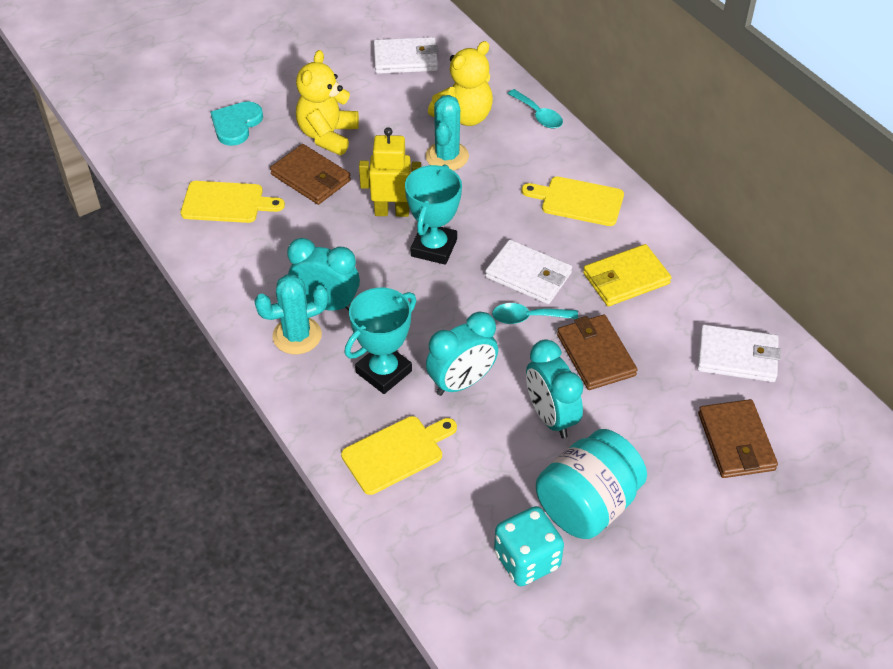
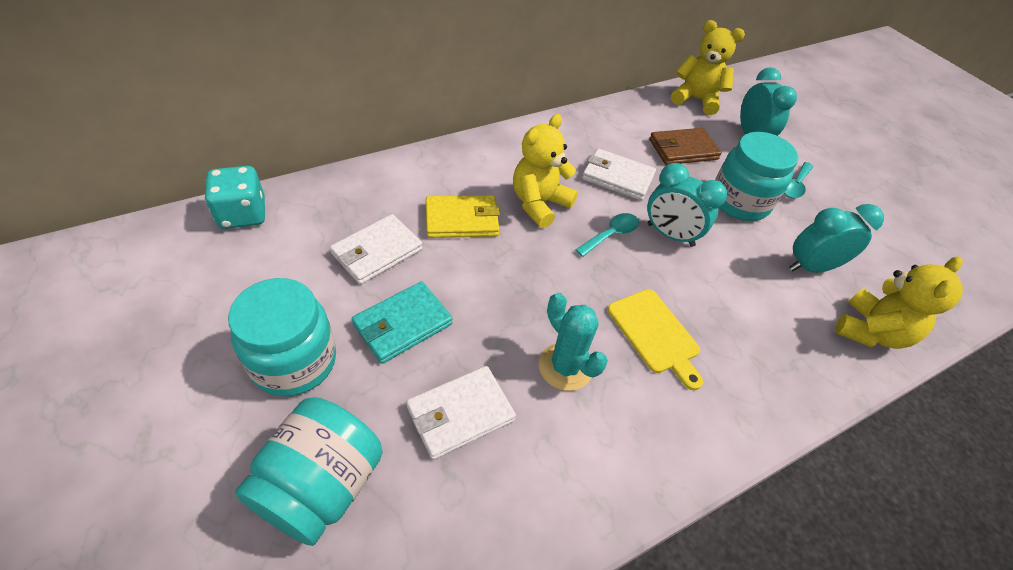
brown wallet: 3 -> 1
turquoise cactus: 2 -> 1
turquoise heart: 1 -> 0
turquoise jar: 1 -> 3
turquoise trophy: 2 -> 0
turquoise wallet: 0 -> 1
yellow cutting board: 3 -> 1
yellow robot: 1 -> 0
yellow teddy bear: 2 -> 3

